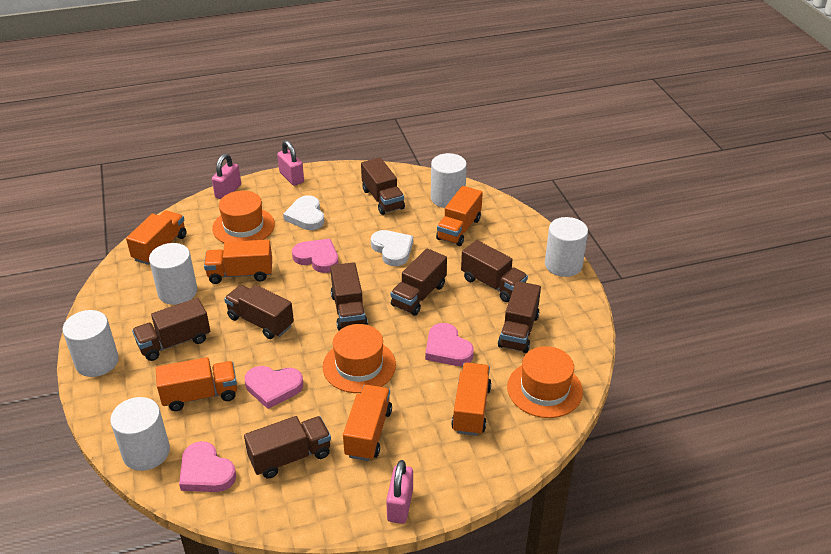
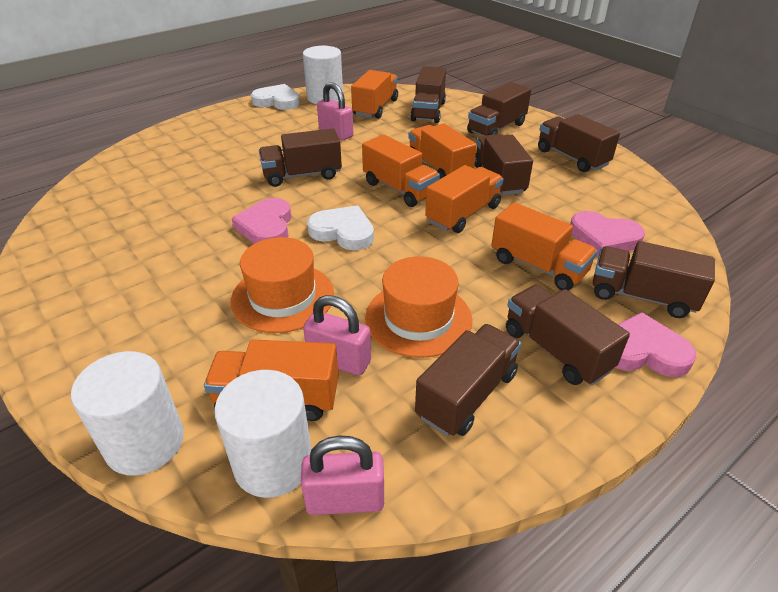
orange hat: 3 -> 2
pink heart: 4 -> 3
white cylinder: 5 -> 3

